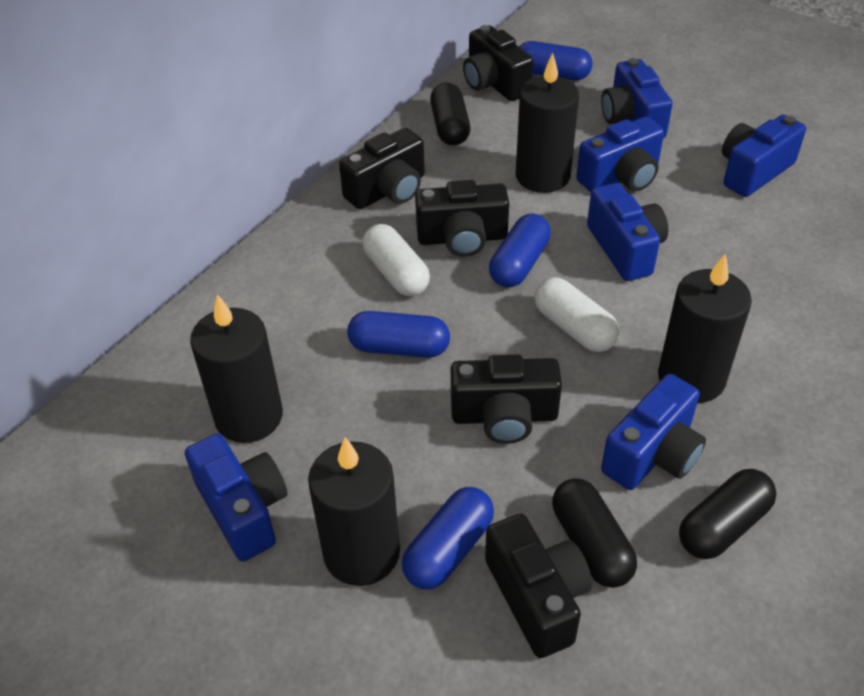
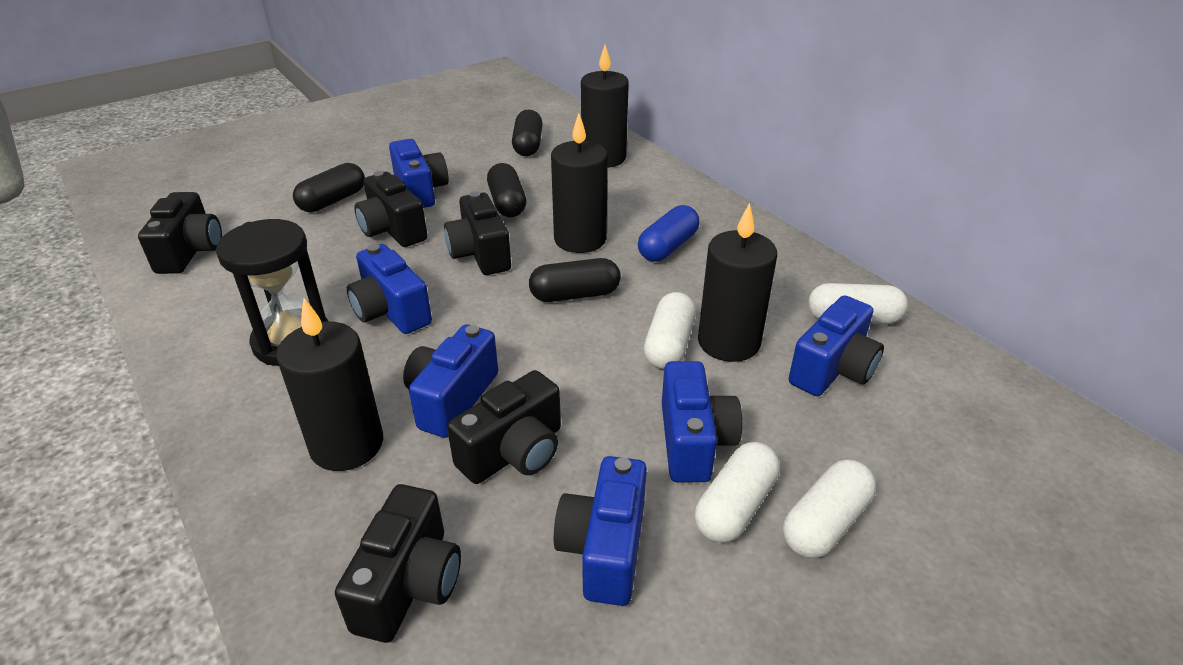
black capsule: 3 -> 4
black hourglass: 0 -> 1
blue capsule: 4 -> 1
white capsule: 2 -> 4

